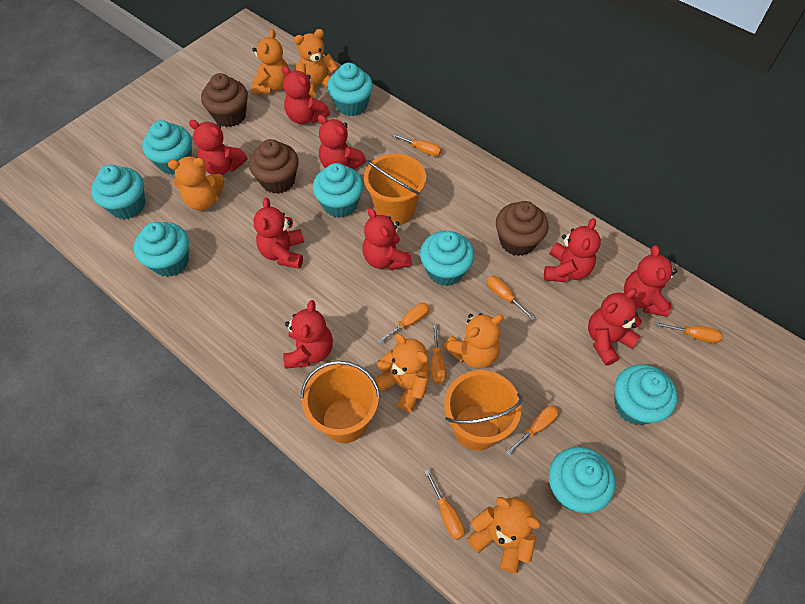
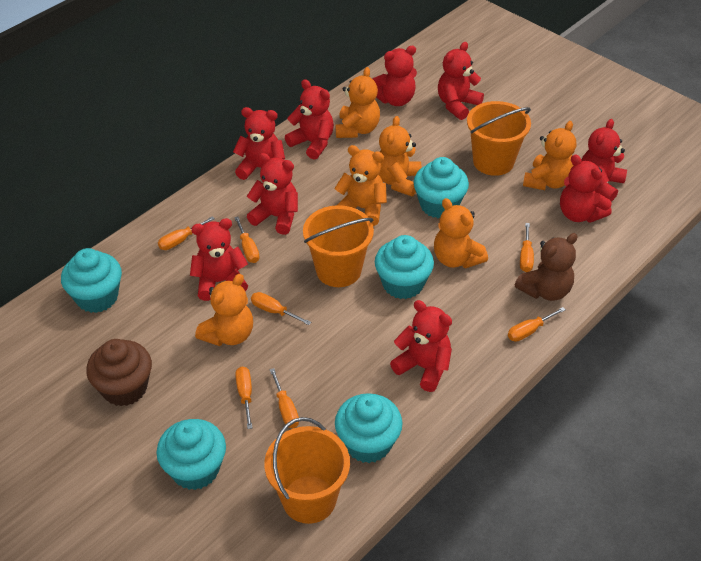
brown cupcake: 3 -> 1
brown teddy bear: 0 -> 1
turquoise cupcake: 8 -> 5

